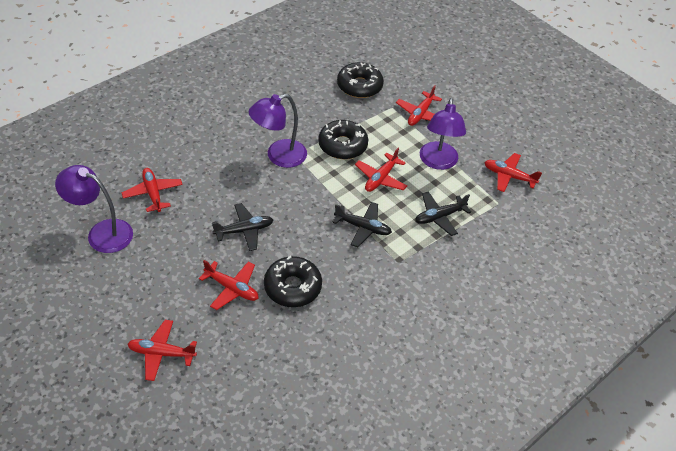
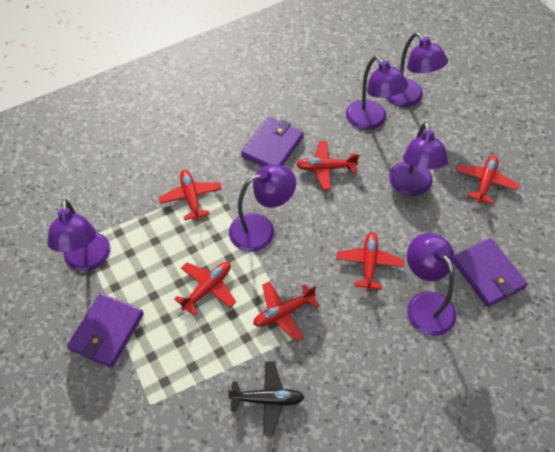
black donut: 3 -> 0
black plane: 3 -> 1
purple lamp: 3 -> 6
purple wallet: 0 -> 3

